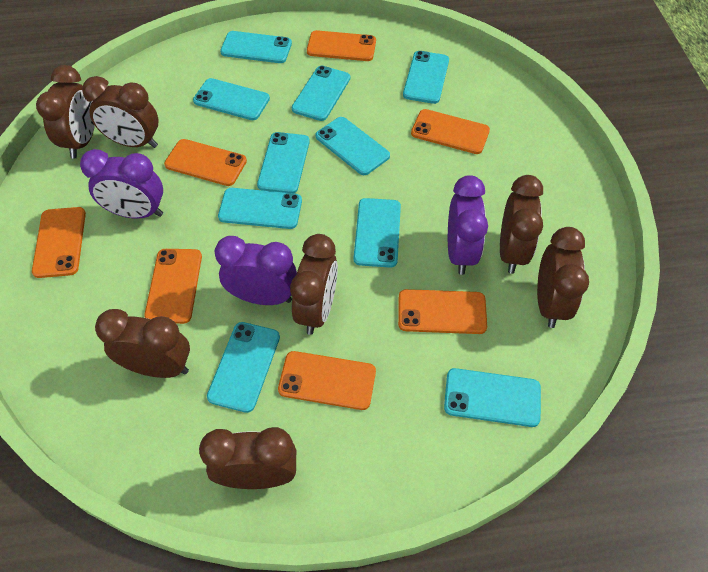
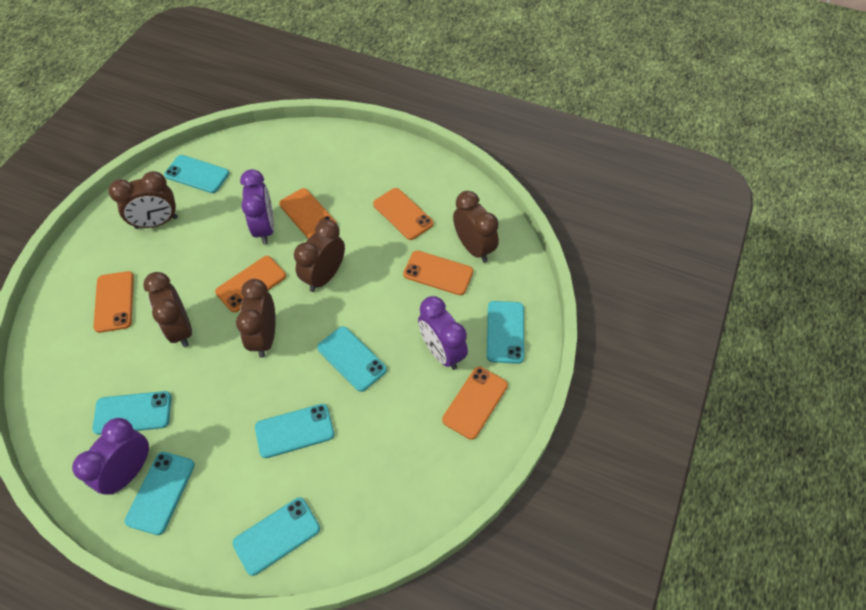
brown clock: 7 -> 5
orange phone: 7 -> 6
turquoise phone: 10 -> 7

